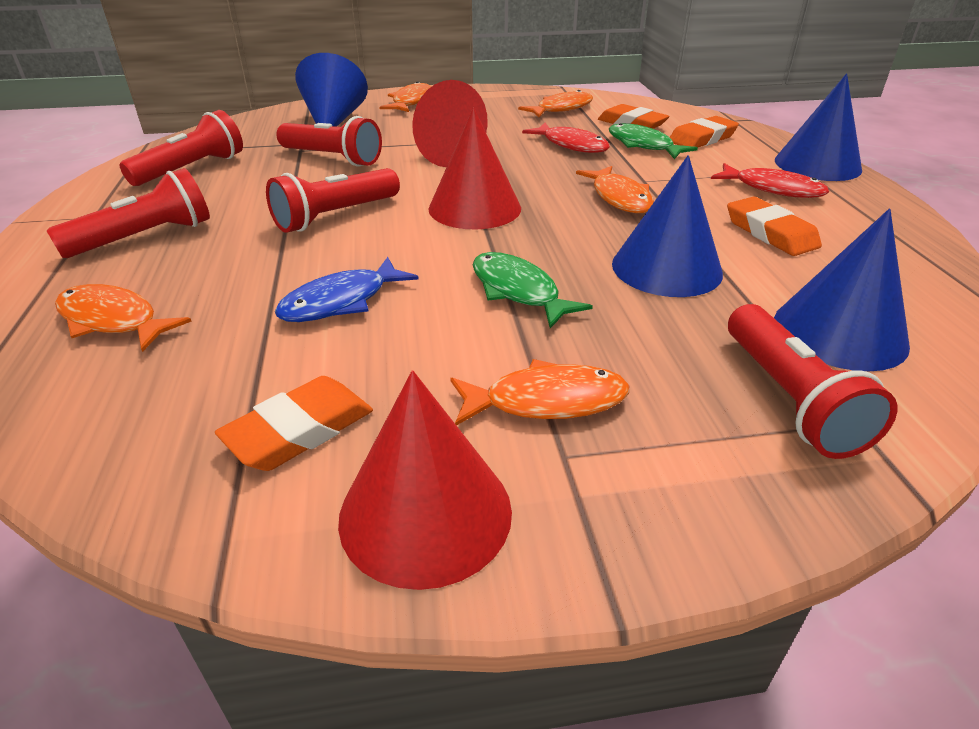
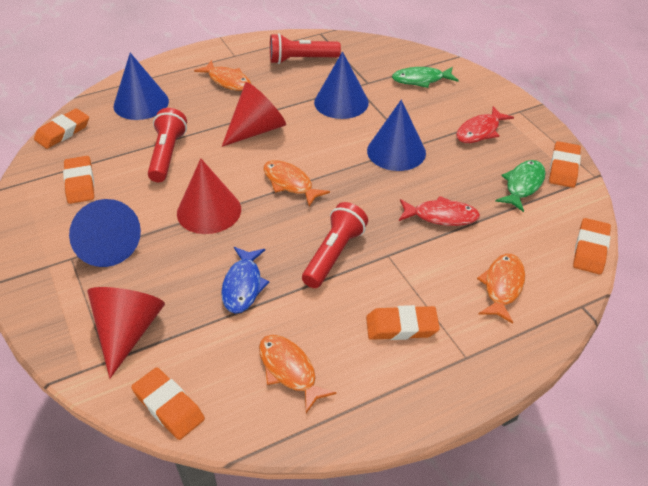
orange eraser: 4 -> 6
orange fish: 5 -> 4
red flashlight: 5 -> 3

